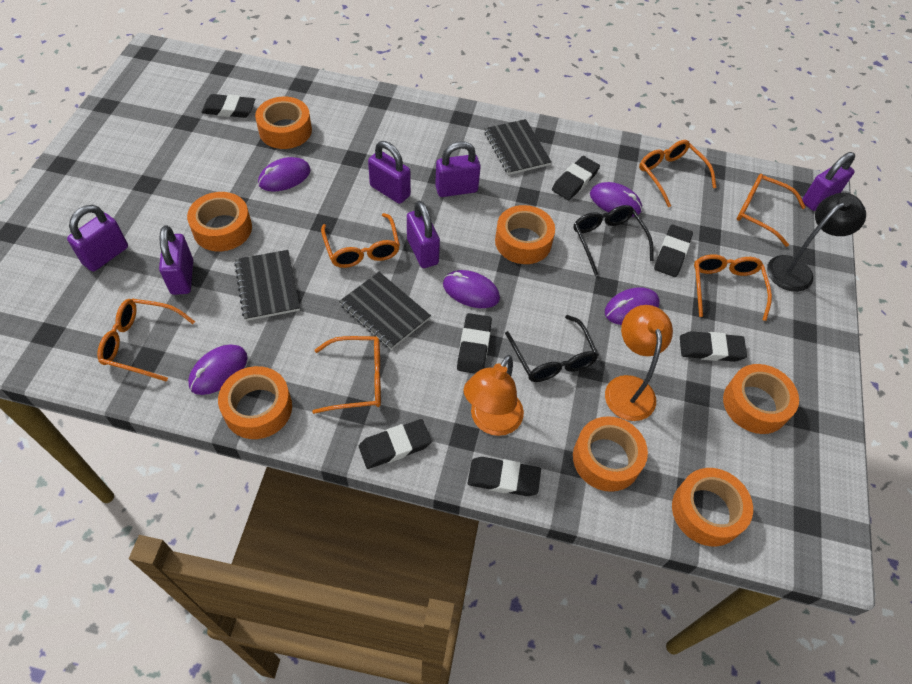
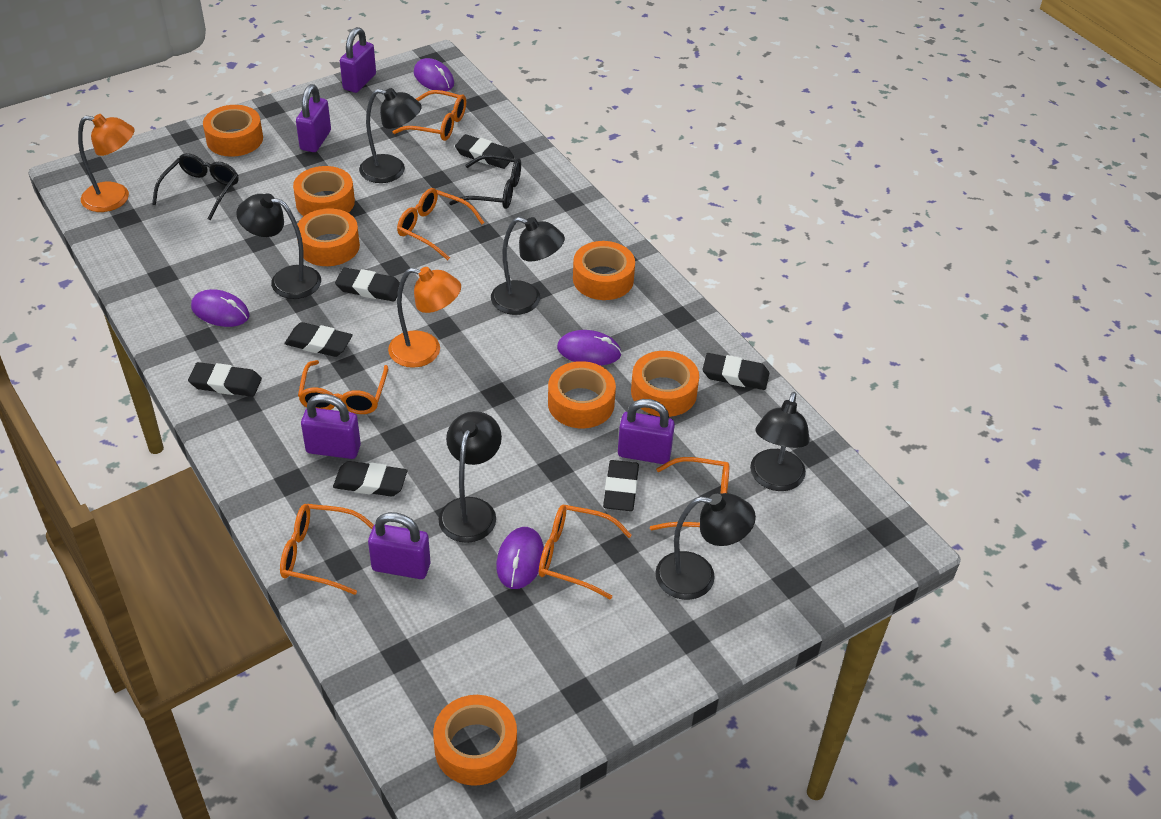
black lamp: 1 -> 6
black notebook: 3 -> 0
purple mouse: 5 -> 4
purple padlock: 6 -> 5

